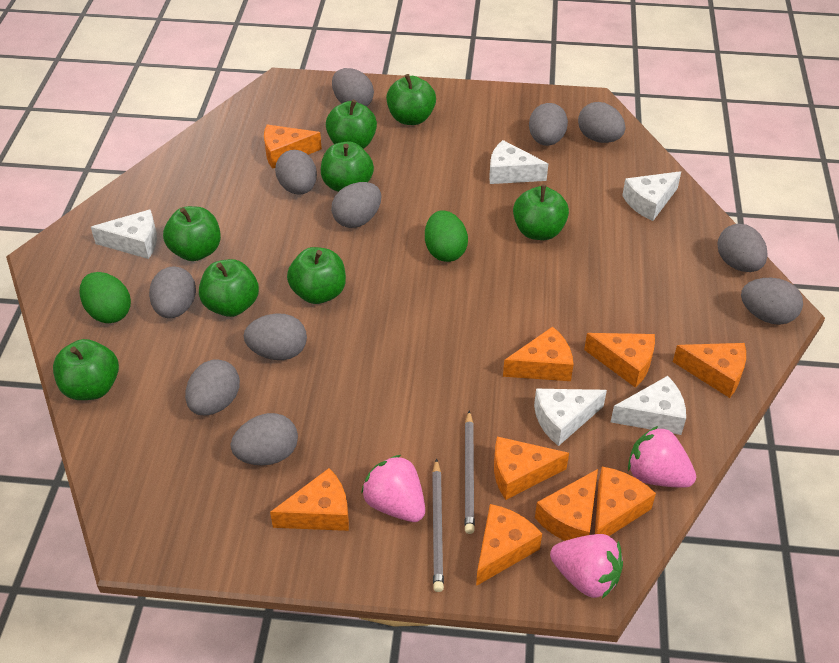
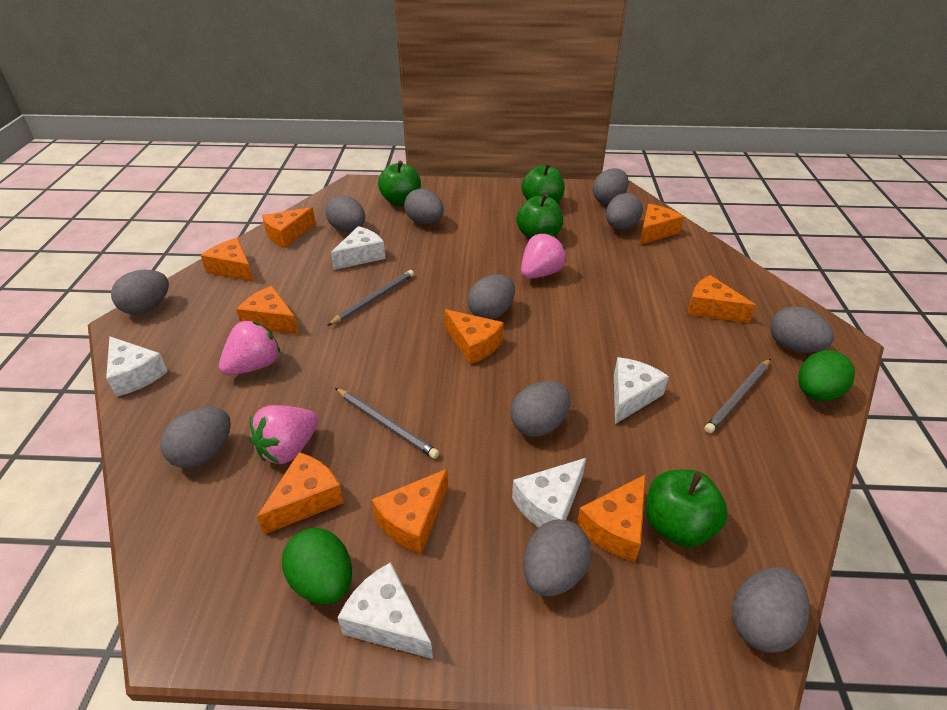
green apple: 8 -> 4
grey pencil: 2 -> 3

